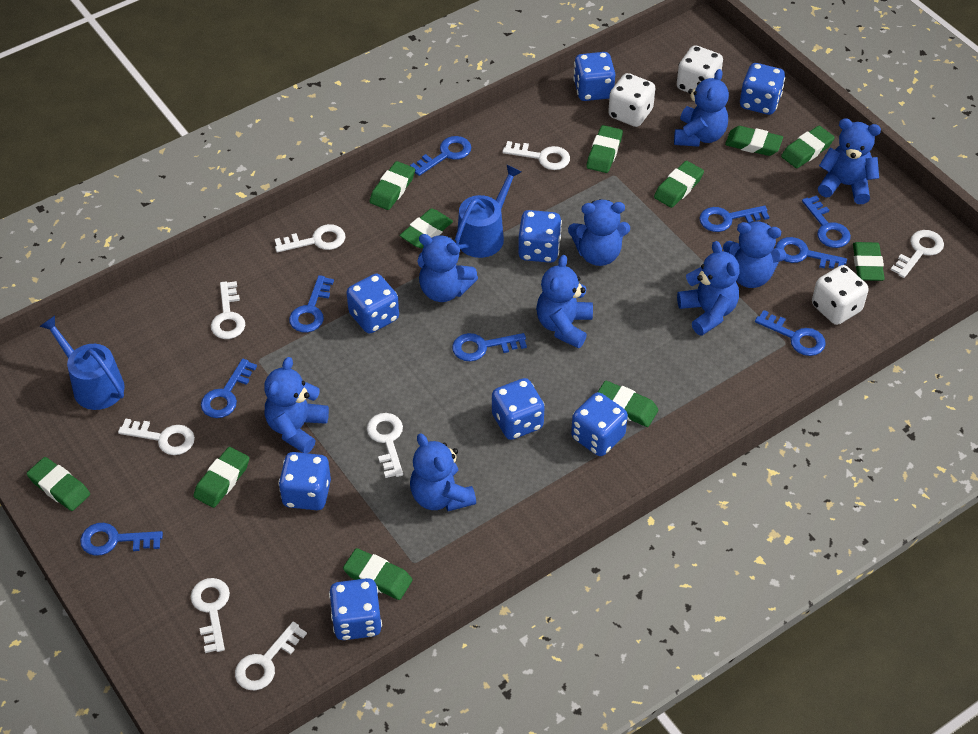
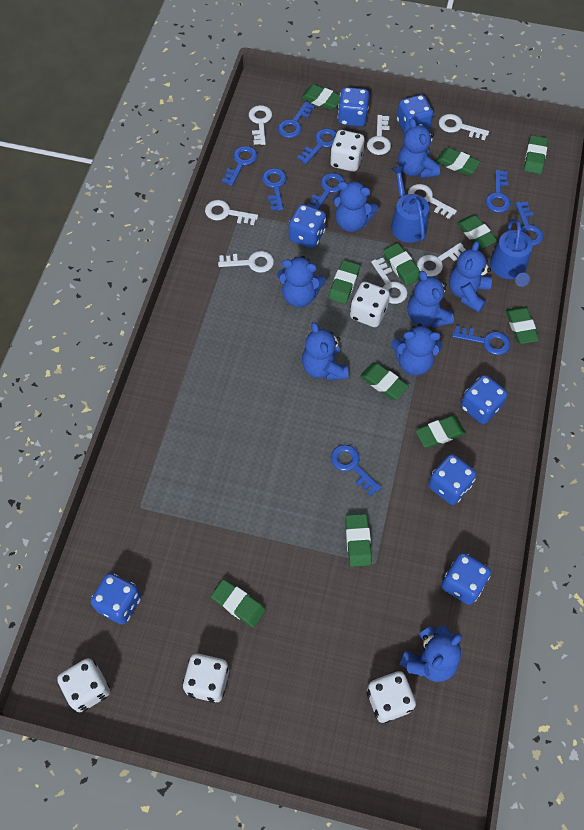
blue dice: 8 -> 7
blue teddy bear: 9 -> 8
white dice: 3 -> 5

